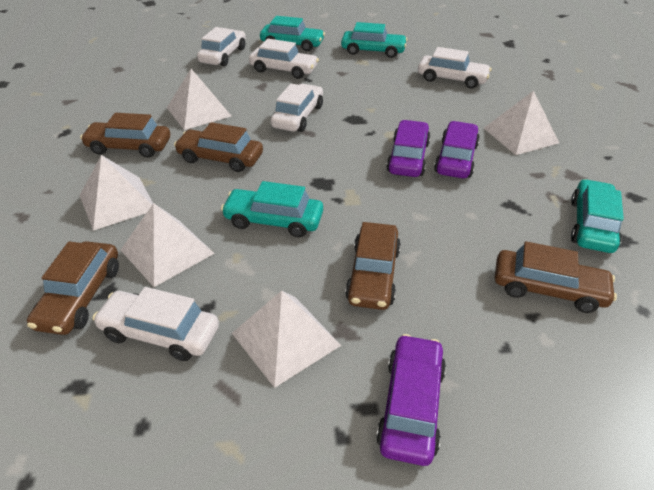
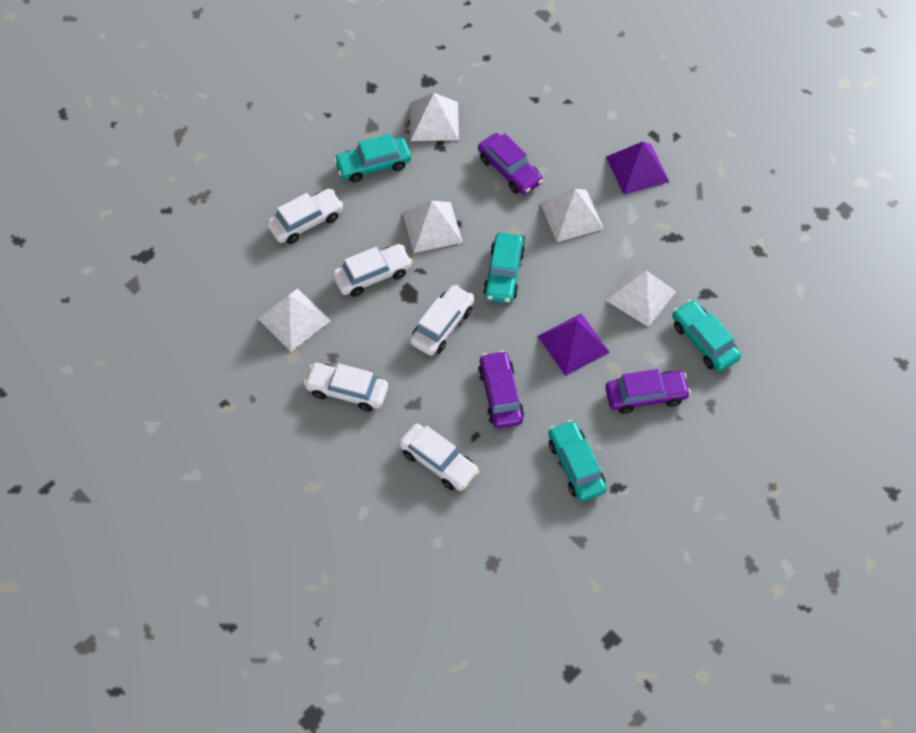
brown car: 5 -> 0
purple pyramid: 0 -> 2

